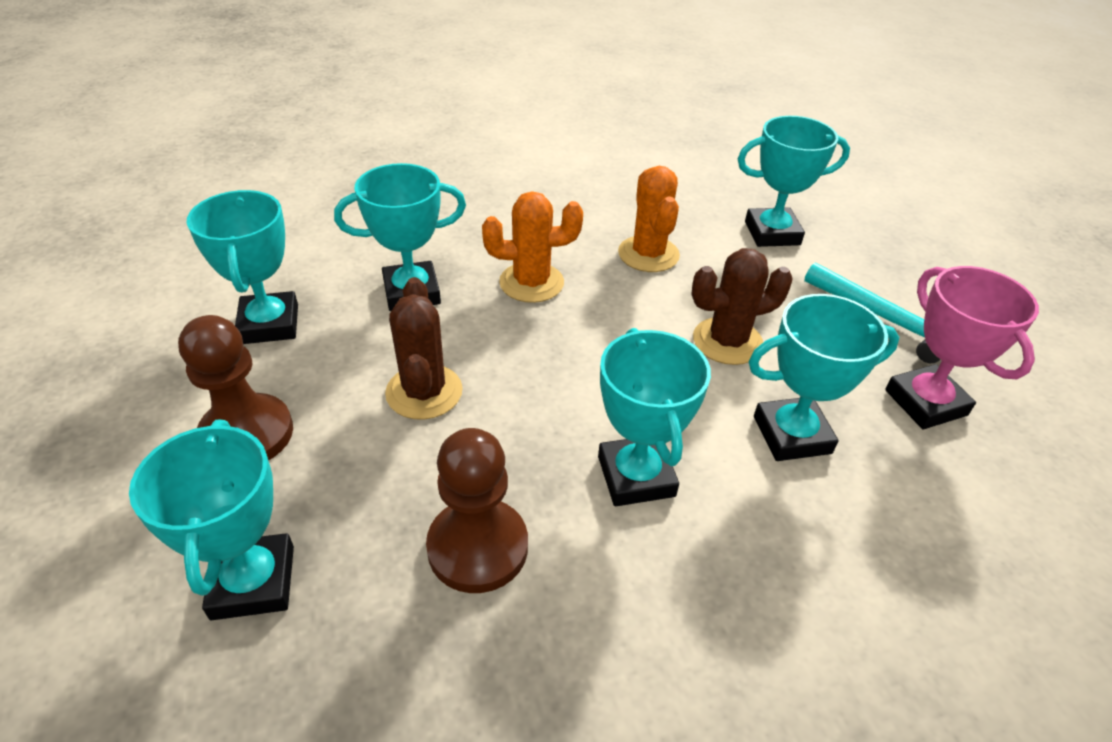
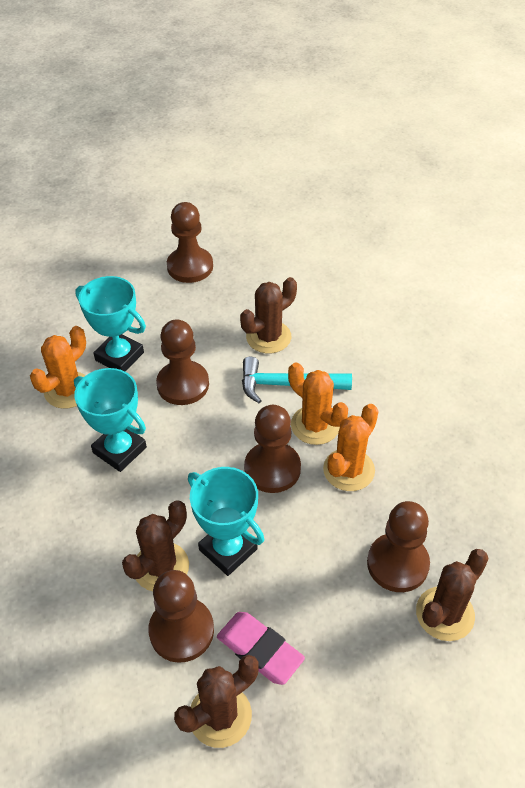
brown cactus: 2 -> 4
brown pawn: 2 -> 5
orange cactus: 2 -> 3
pink eraser: 0 -> 1
pink trophy: 1 -> 0
turquoise trophy: 6 -> 3

